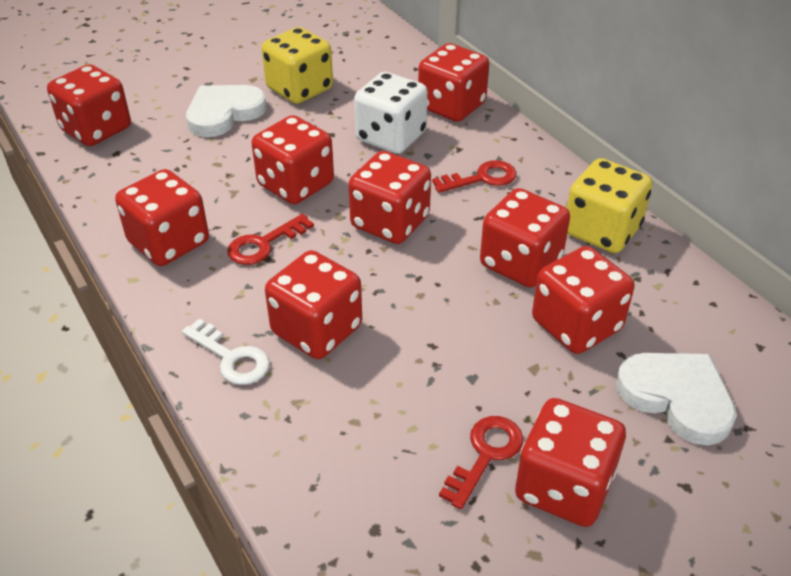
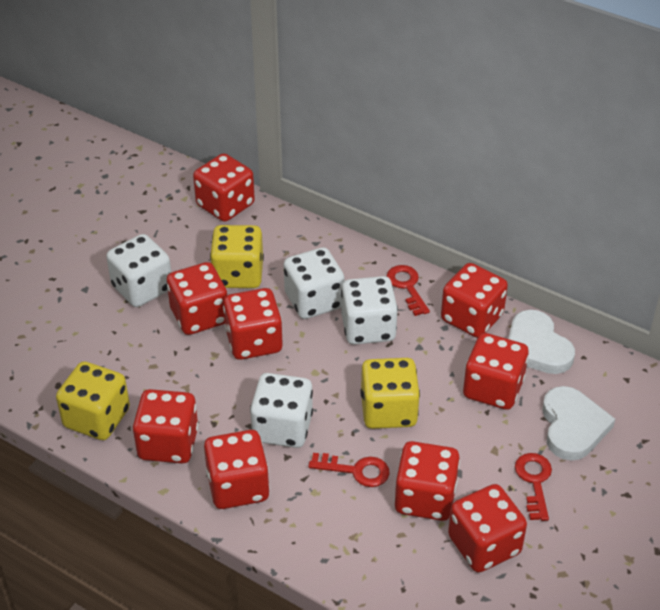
white dice: 1 -> 4
white key: 1 -> 0
yellow dice: 2 -> 3

